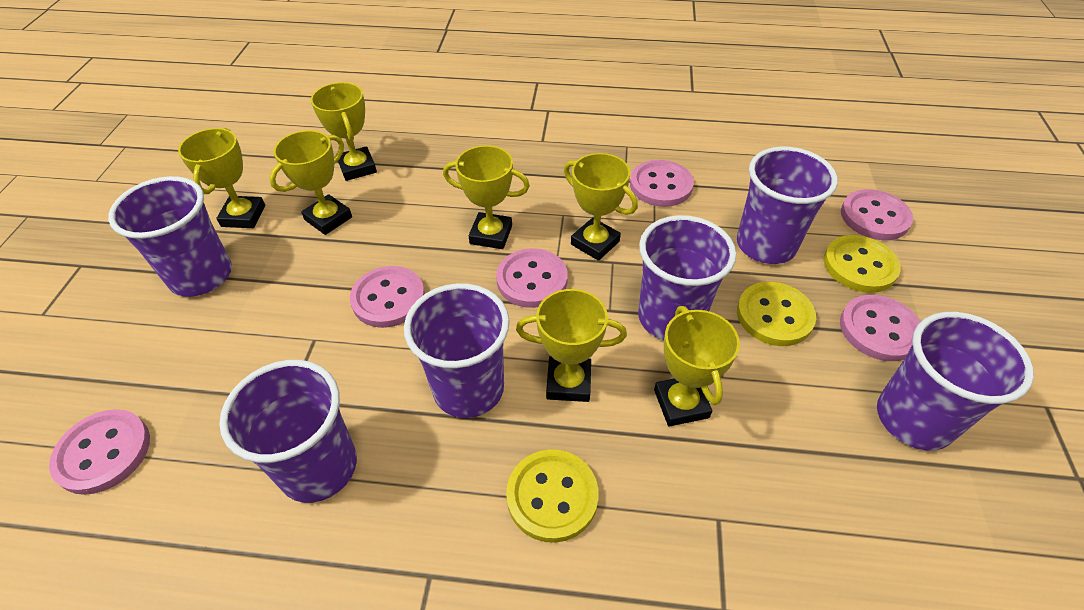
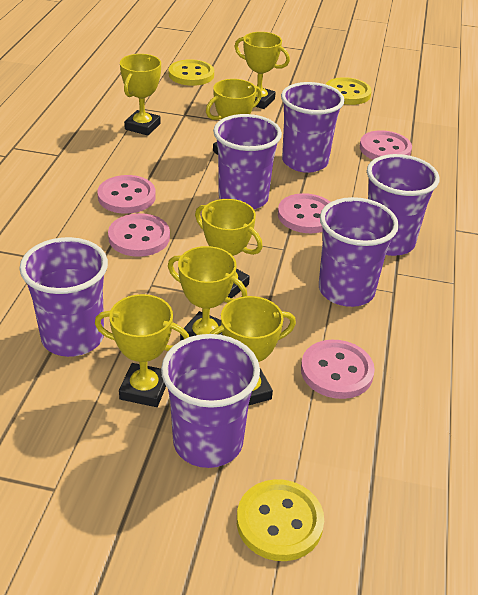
pink button: 6 -> 5

